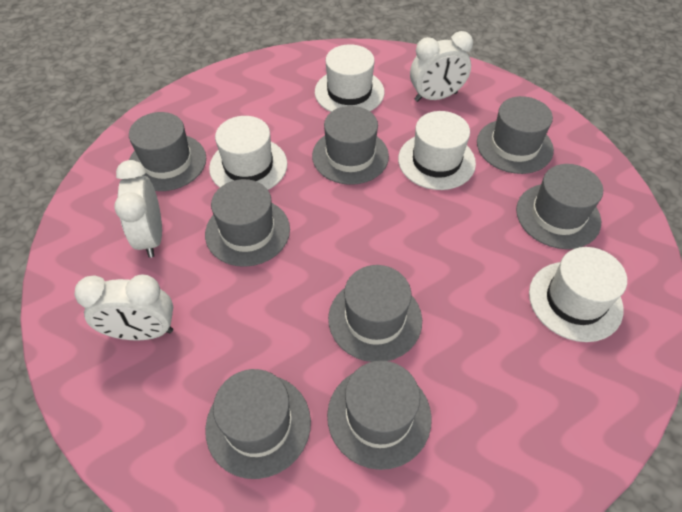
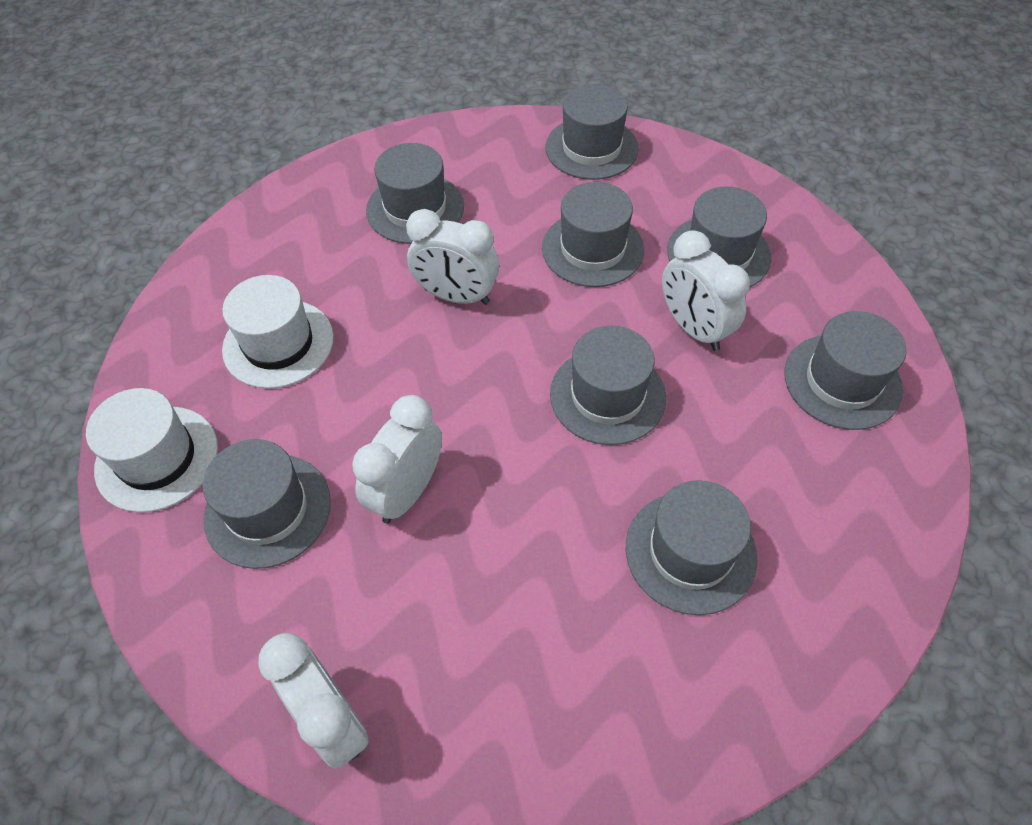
white clock: 3 -> 4
white hat: 4 -> 2

